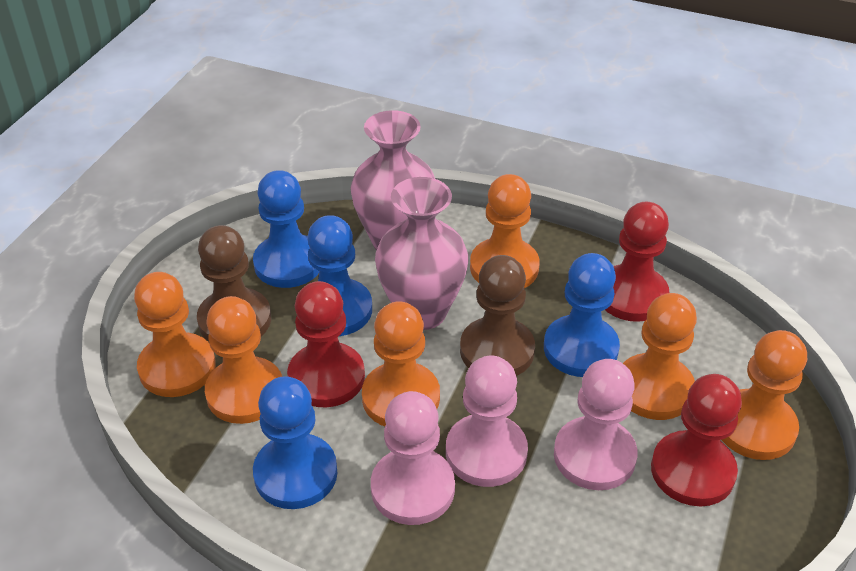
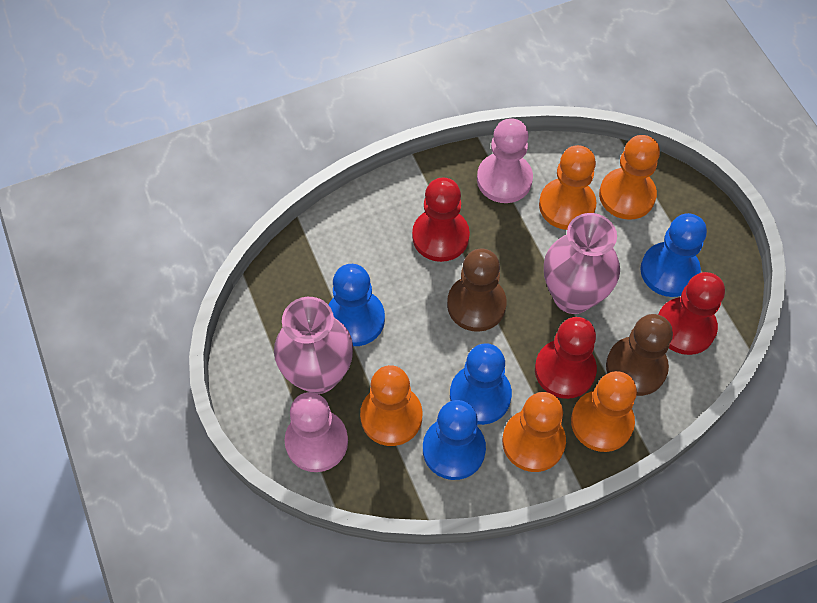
orange pawn: 6 -> 5
pink pawn: 3 -> 2

